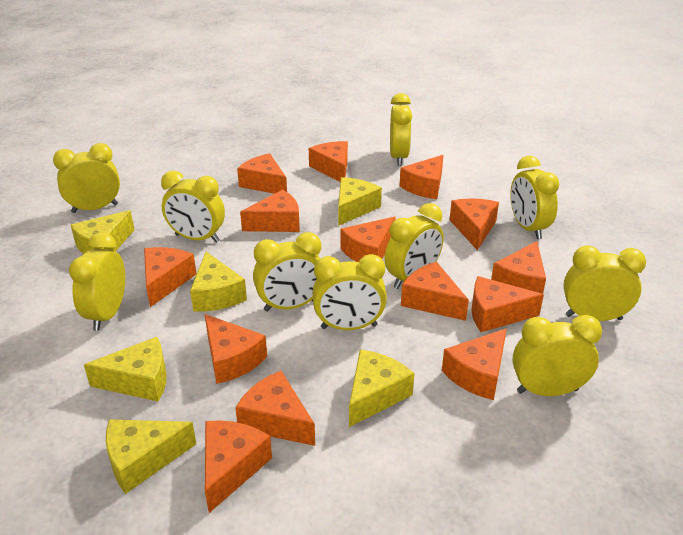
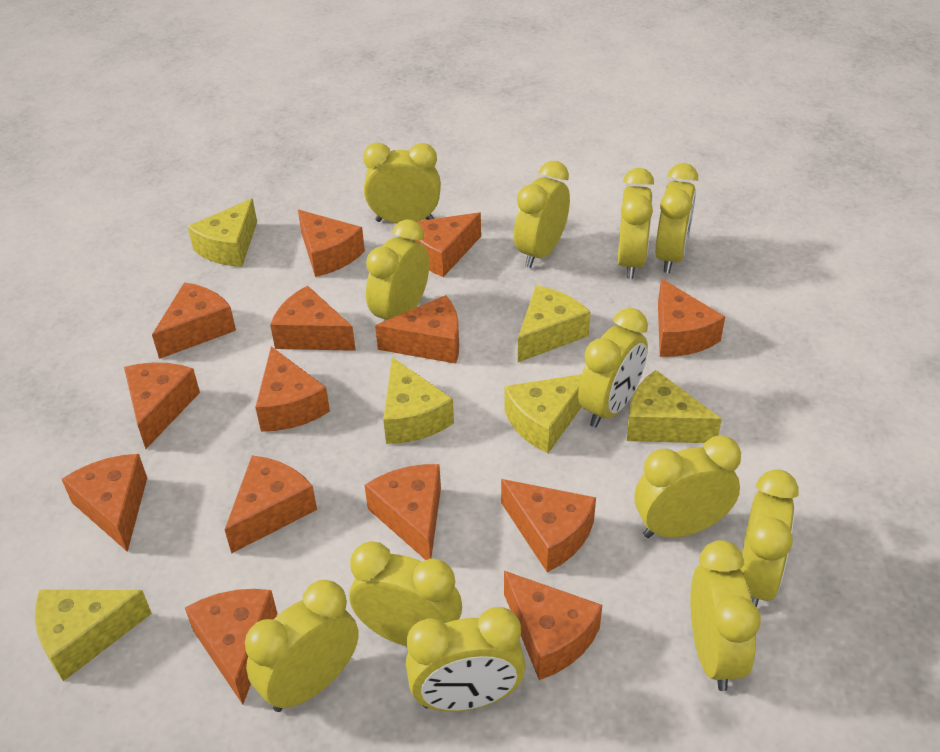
yellow clock: 10 -> 12

